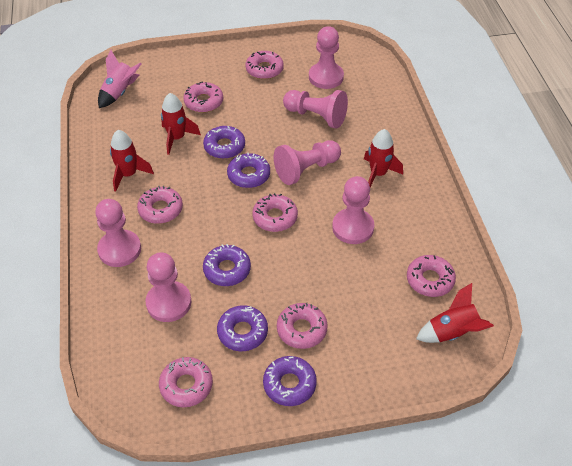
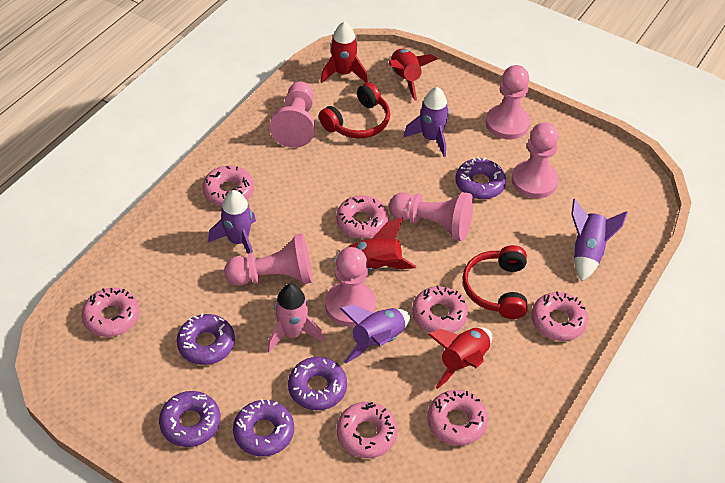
purple rocket: 0 -> 4
red headphones: 0 -> 2

